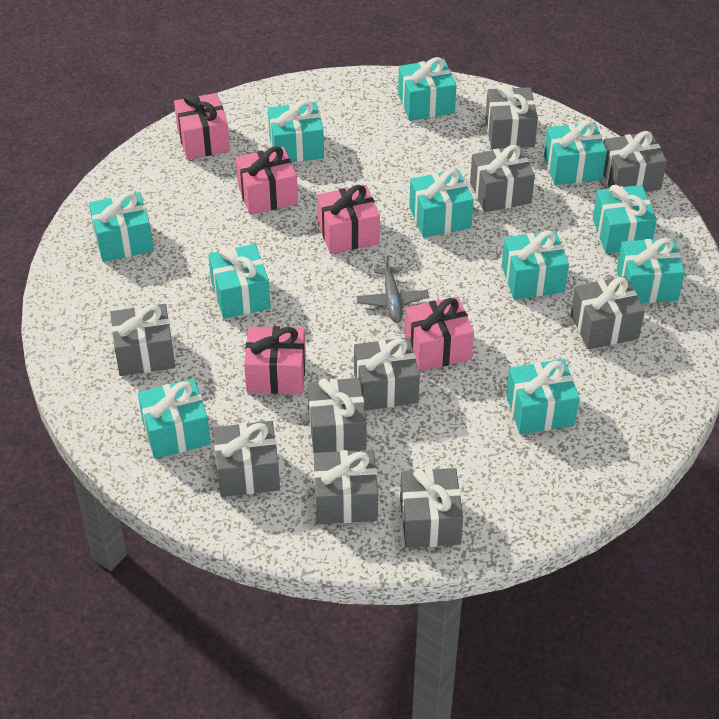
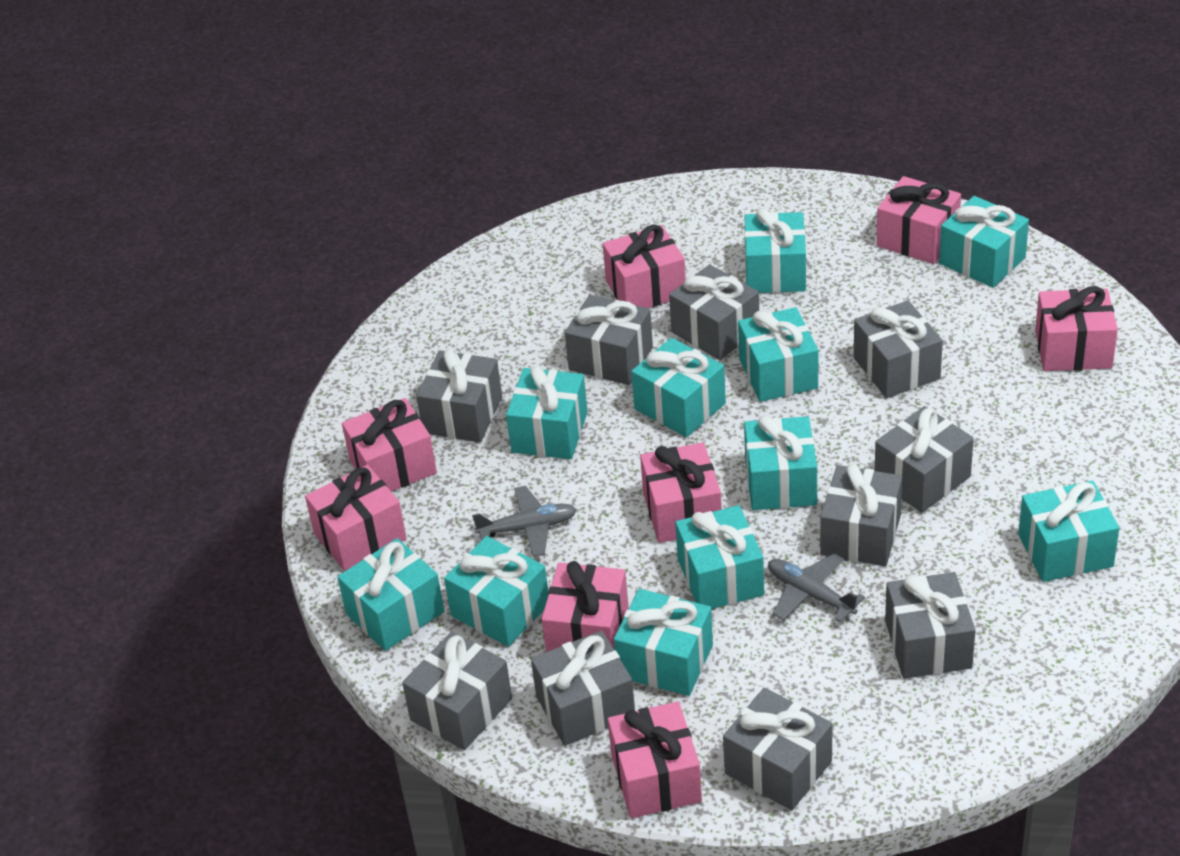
grey plane: 1 -> 2
pink gift: 5 -> 8

